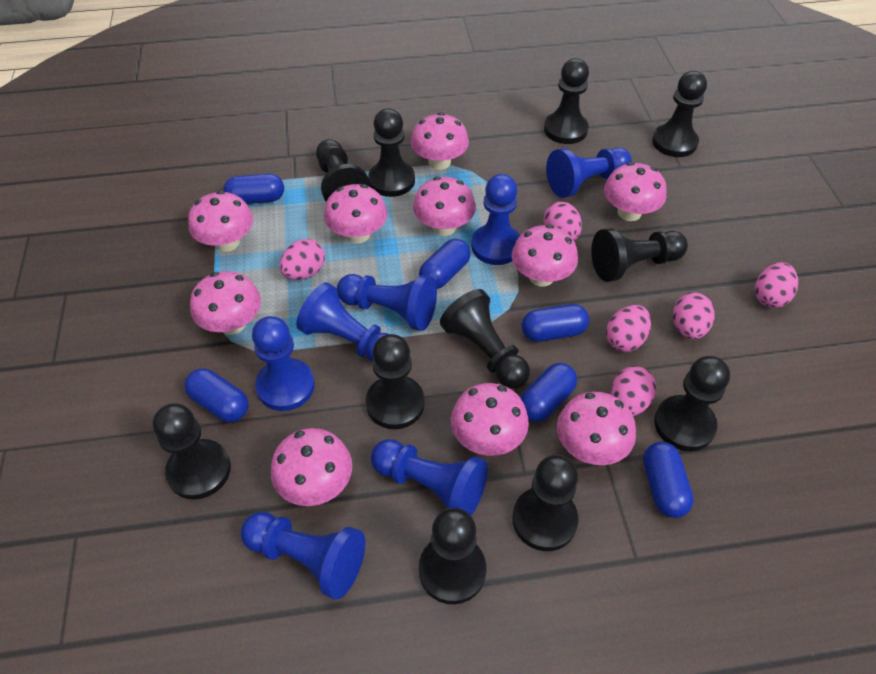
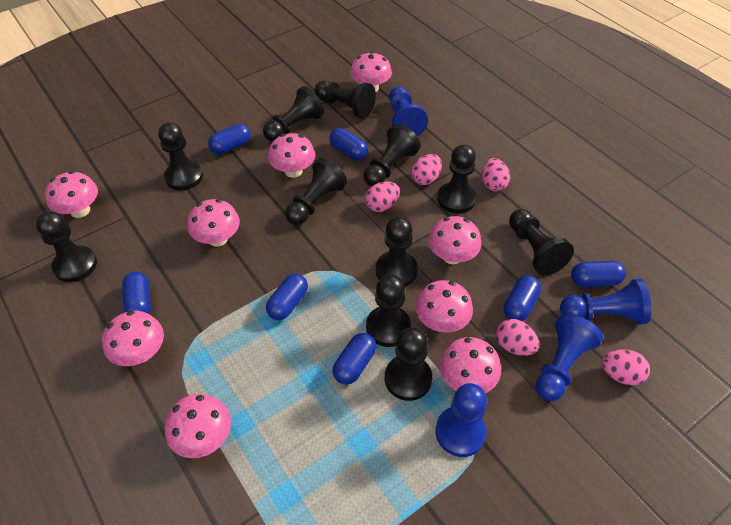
blue capsule: 6 -> 7
blue pawn: 7 -> 4
pink egg: 6 -> 5
pink mushroom: 10 -> 9

